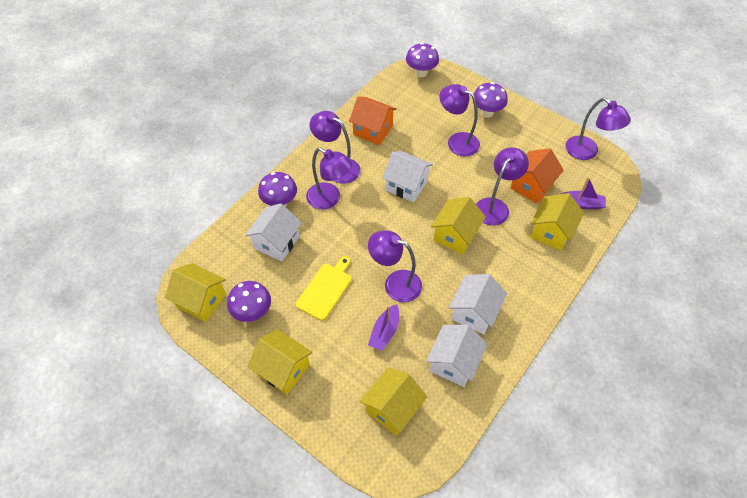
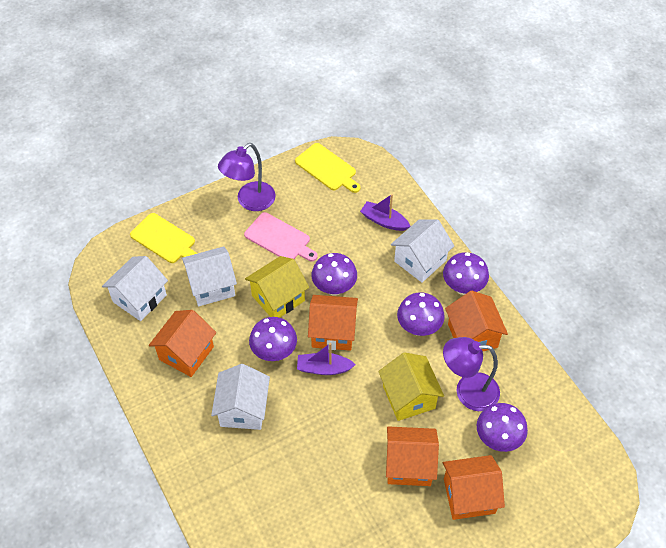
orange house: 2 -> 5
pink cutting board: 0 -> 1
purple lamp: 6 -> 2
purple mushroom: 4 -> 5
yellow cutting board: 1 -> 2
yellow house: 5 -> 2

